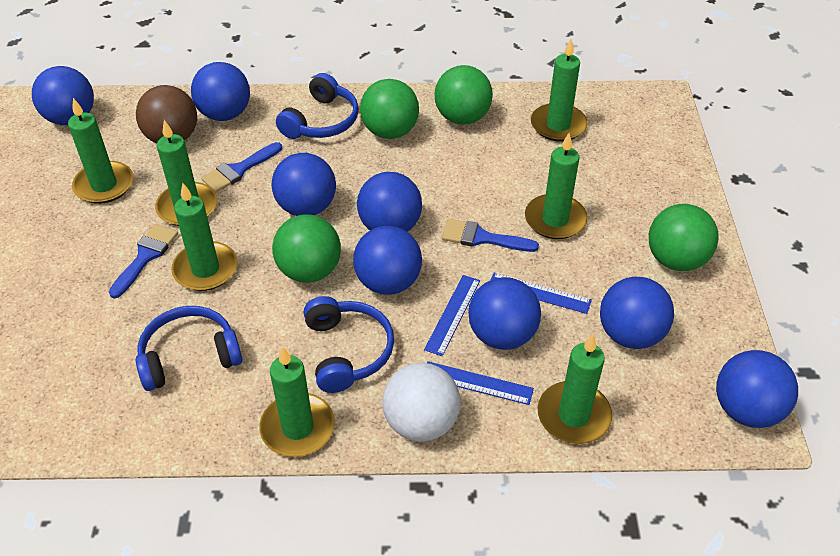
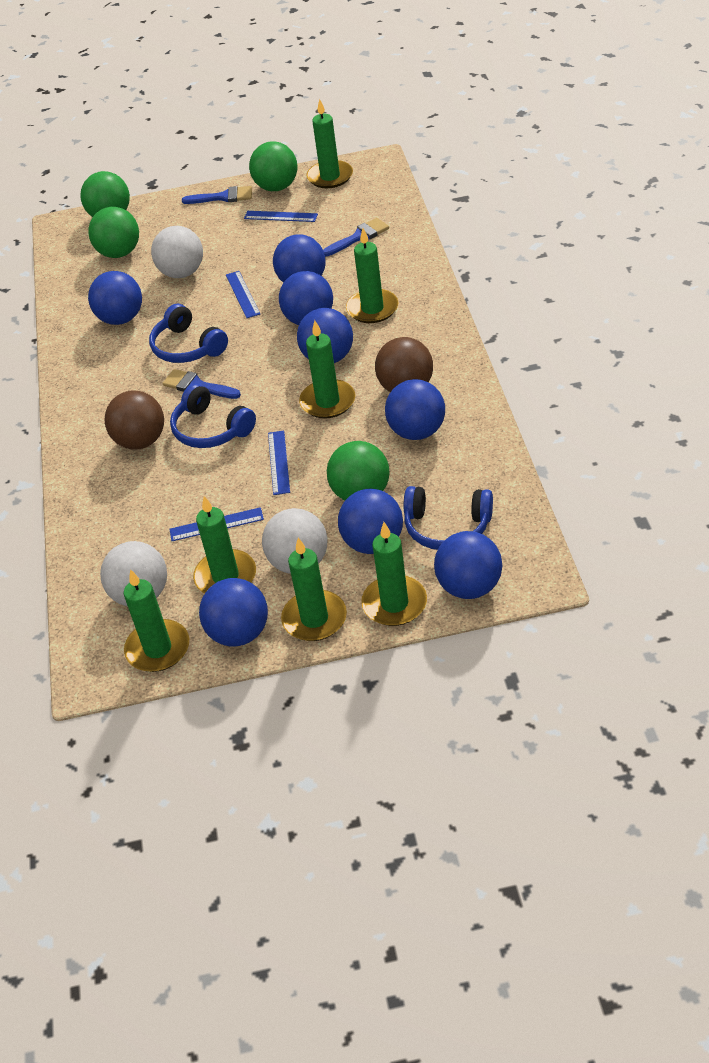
blue ruler: 3 -> 4
brown ball: 1 -> 2
white ball: 1 -> 3

